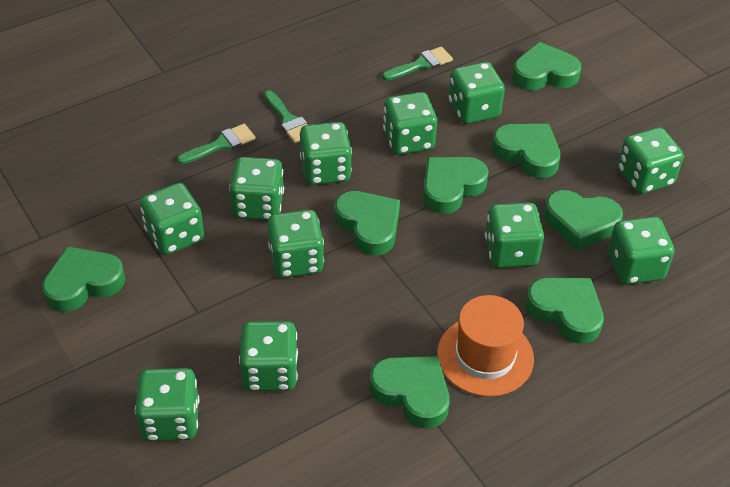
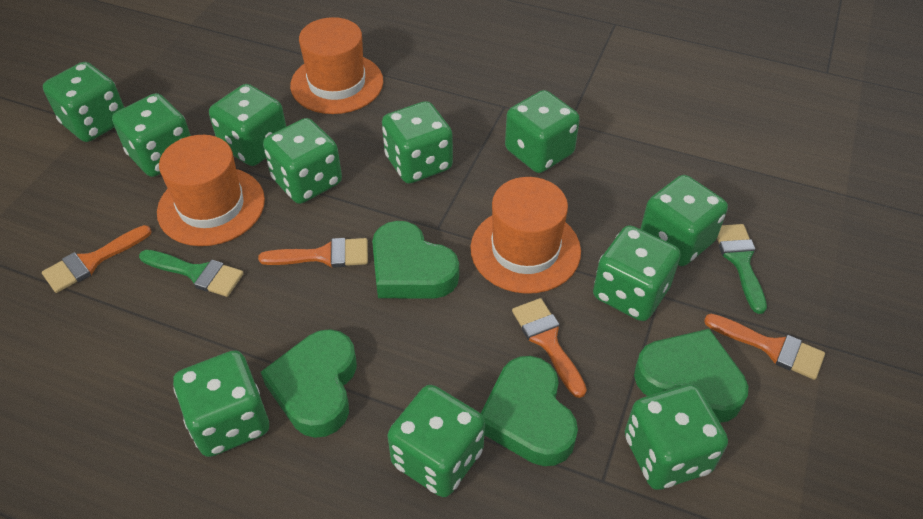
green brush: 3 -> 2
green heart: 8 -> 4
orange brush: 0 -> 4
orange hat: 1 -> 3

